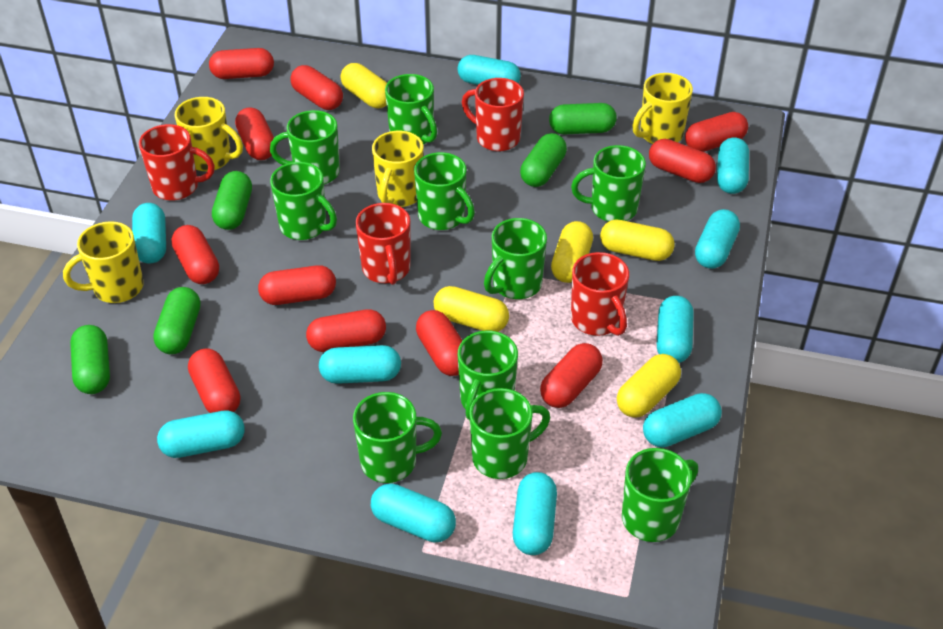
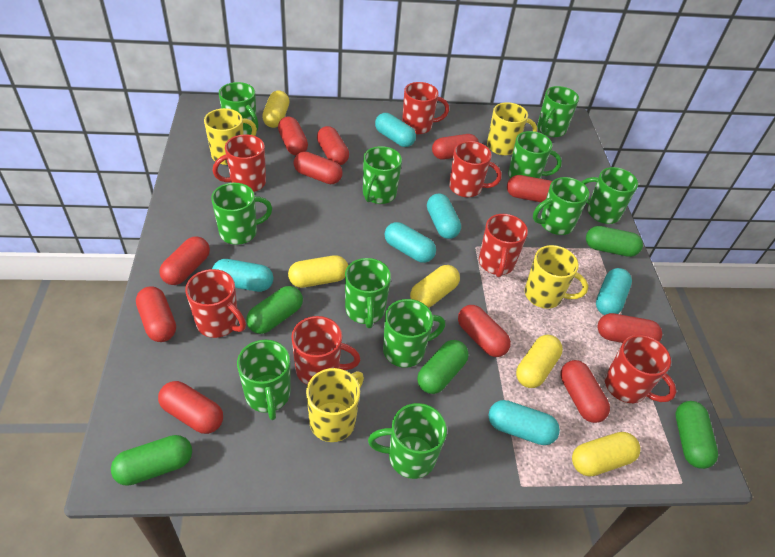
green mug: 10 -> 11
red mug: 4 -> 7
turquoise capsule: 10 -> 6

